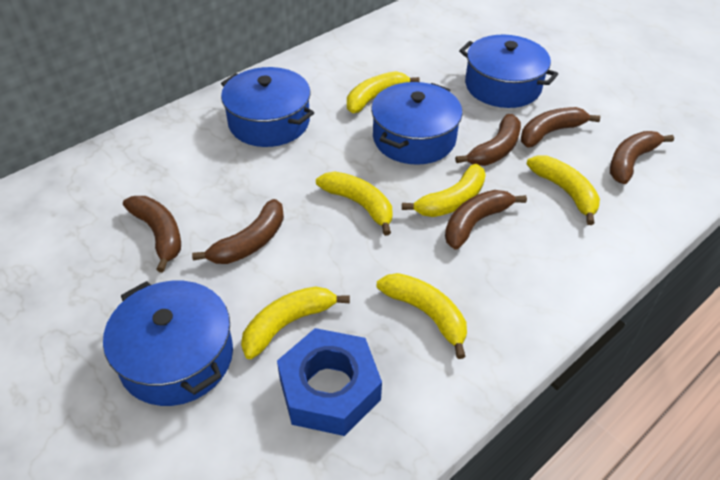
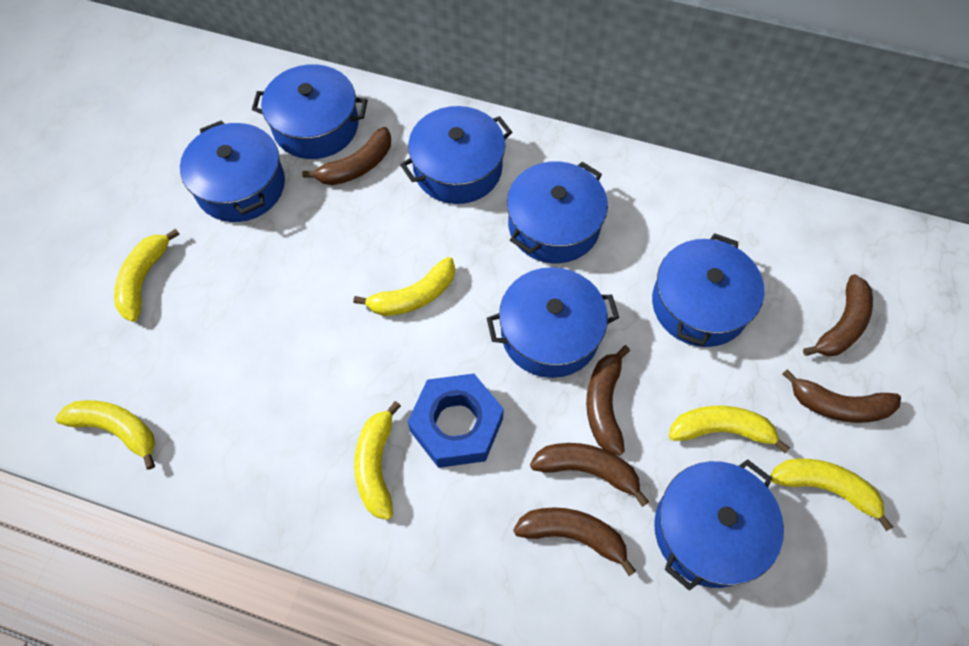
blue pot: 4 -> 7

